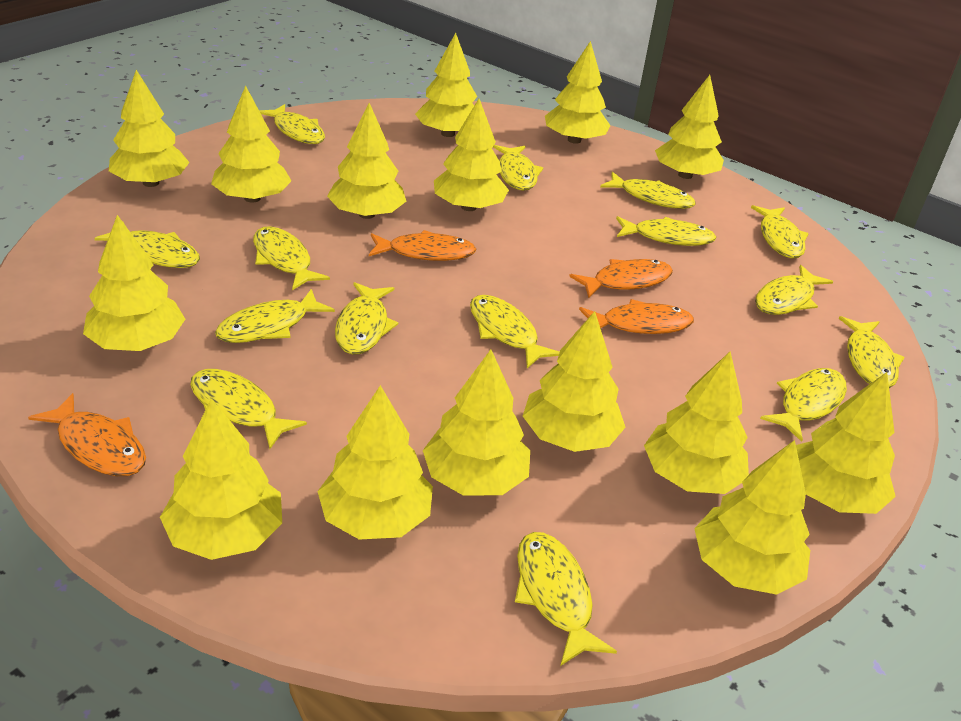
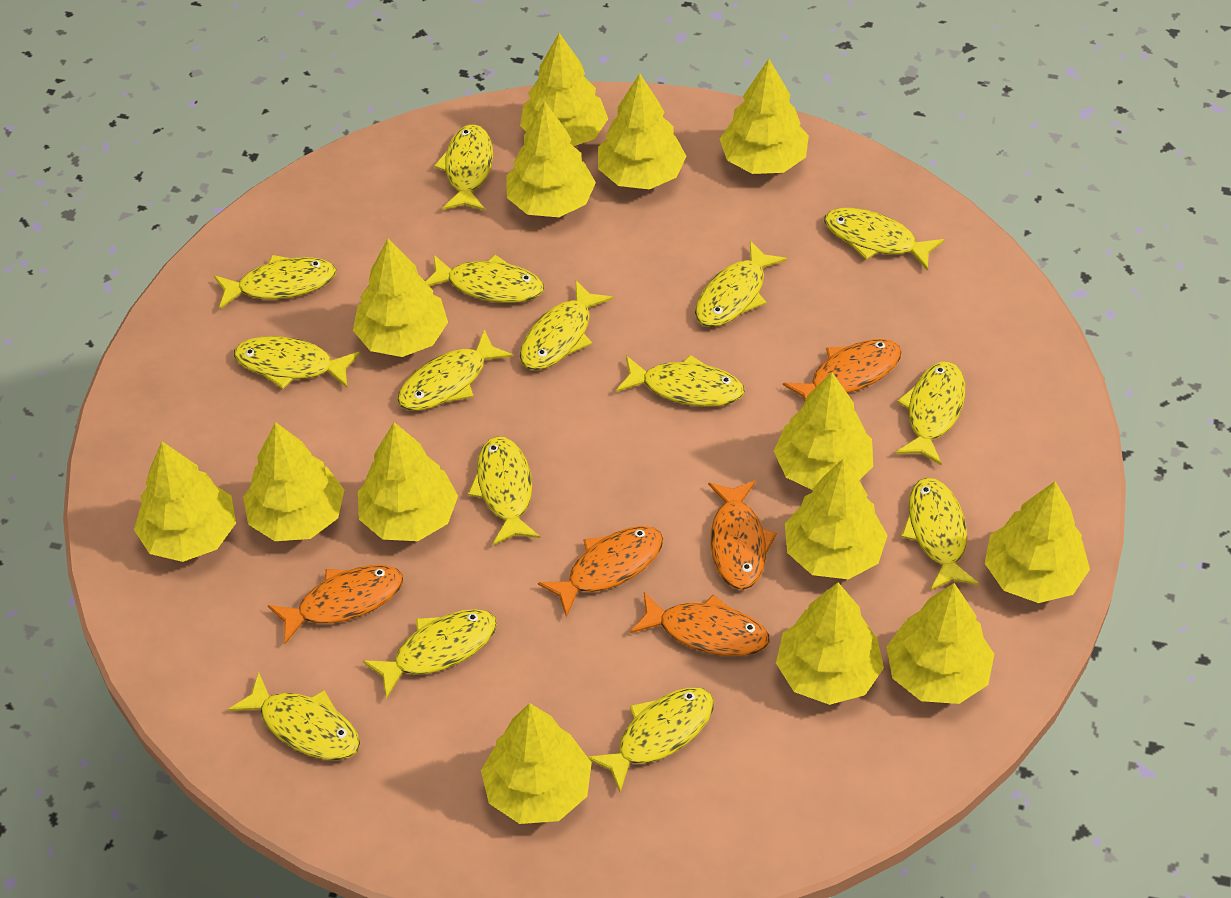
orange fish: 4 -> 5
yellow tree: 15 -> 14

